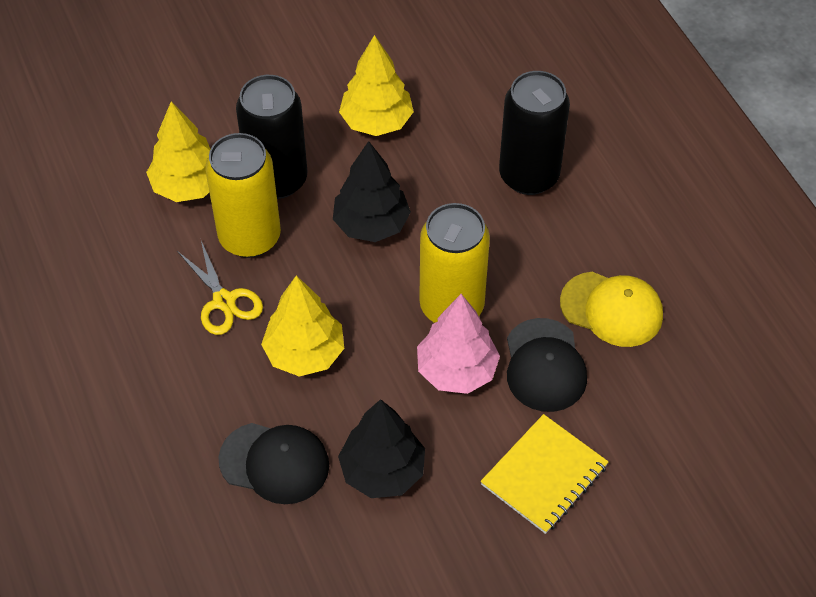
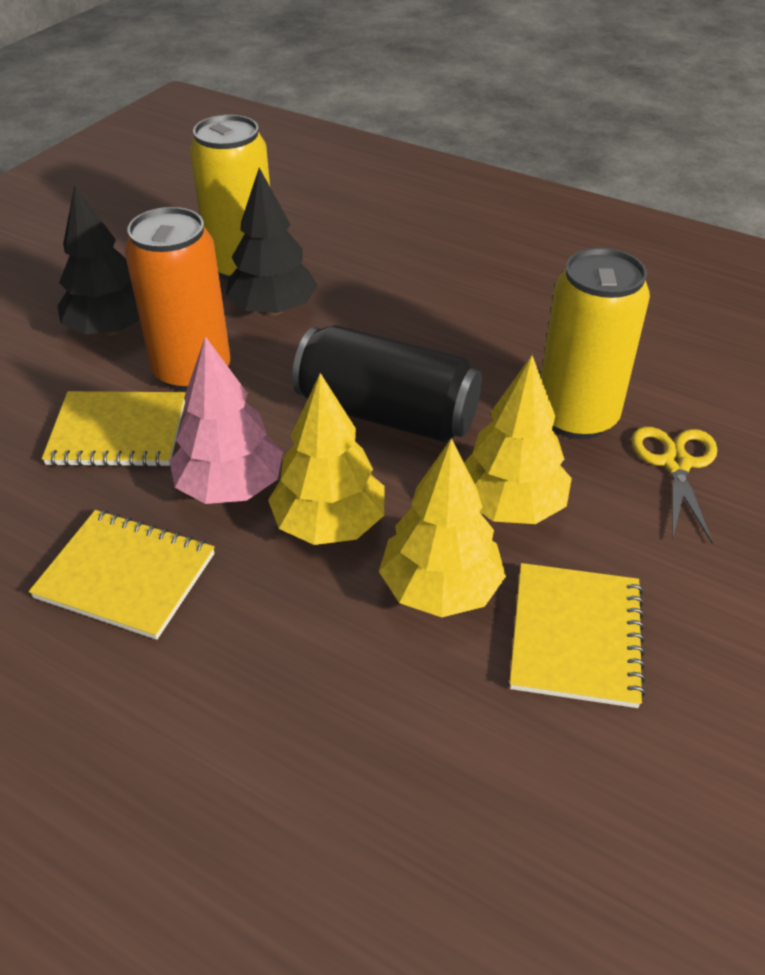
black can: 2 -> 1
black cap: 2 -> 0
orange can: 0 -> 1
yellow cap: 1 -> 0
yellow notebook: 1 -> 3

